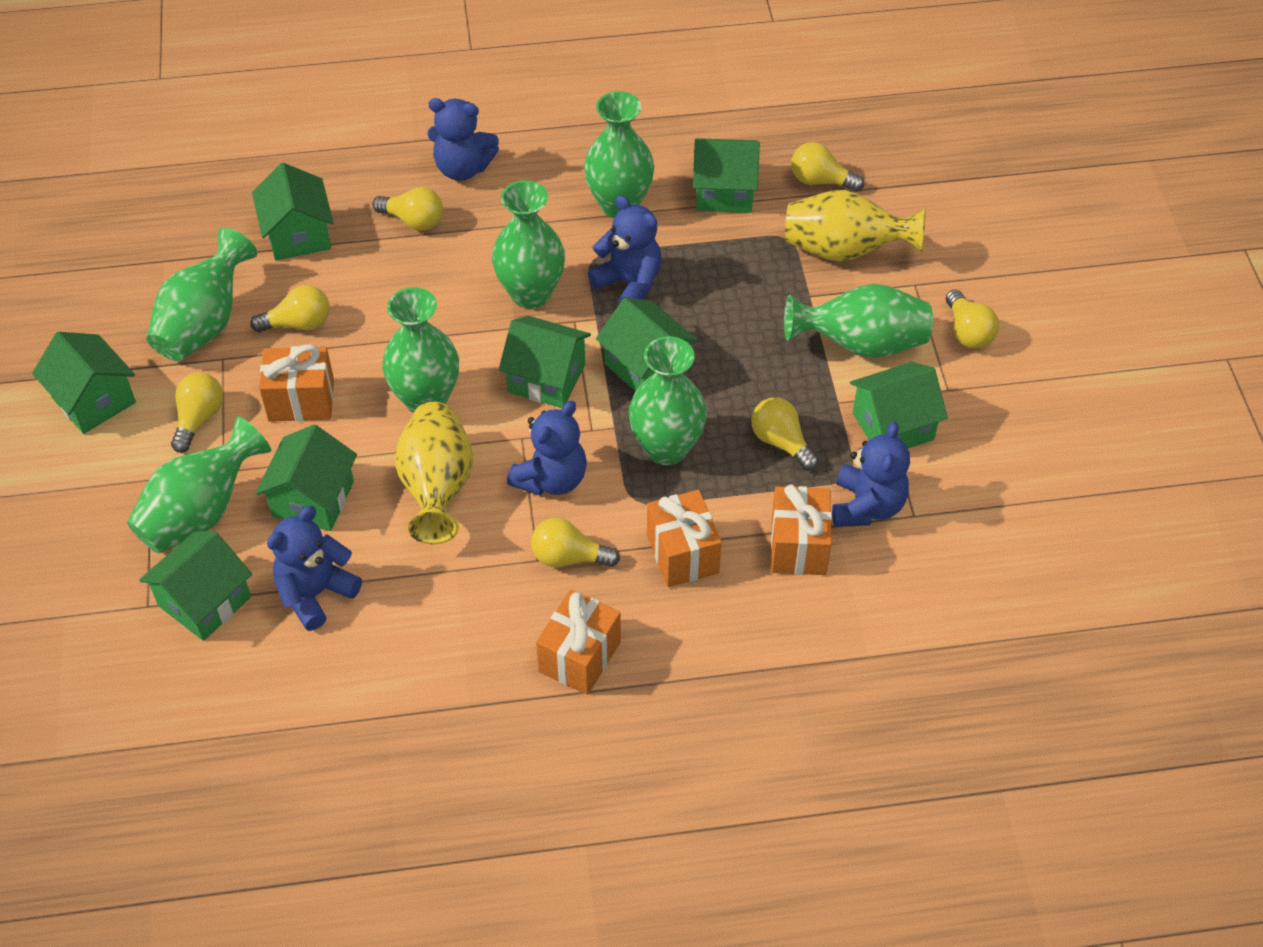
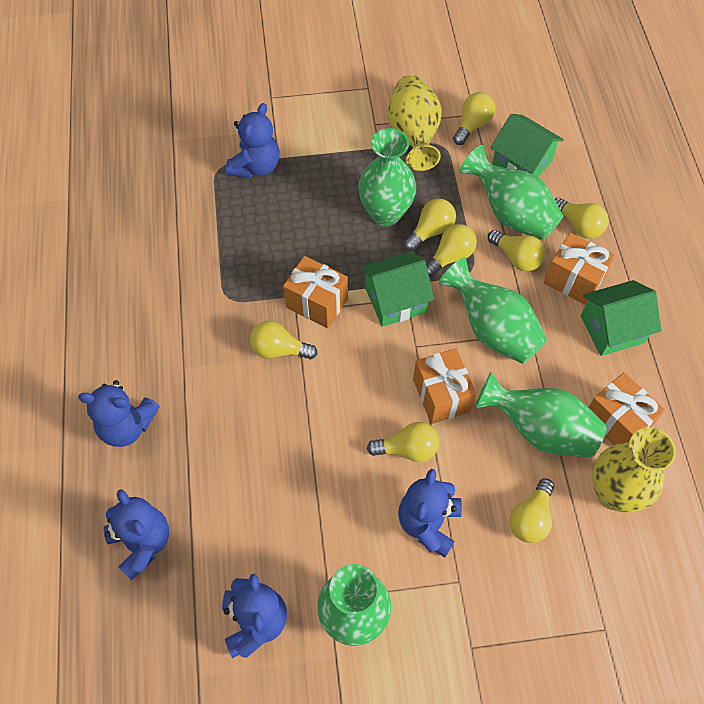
green house: 8 -> 3
green vase: 7 -> 5
yellow light bulb: 7 -> 8

